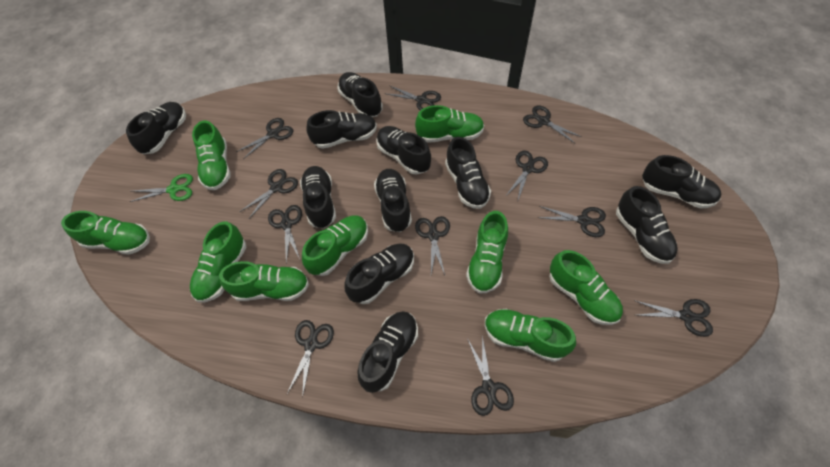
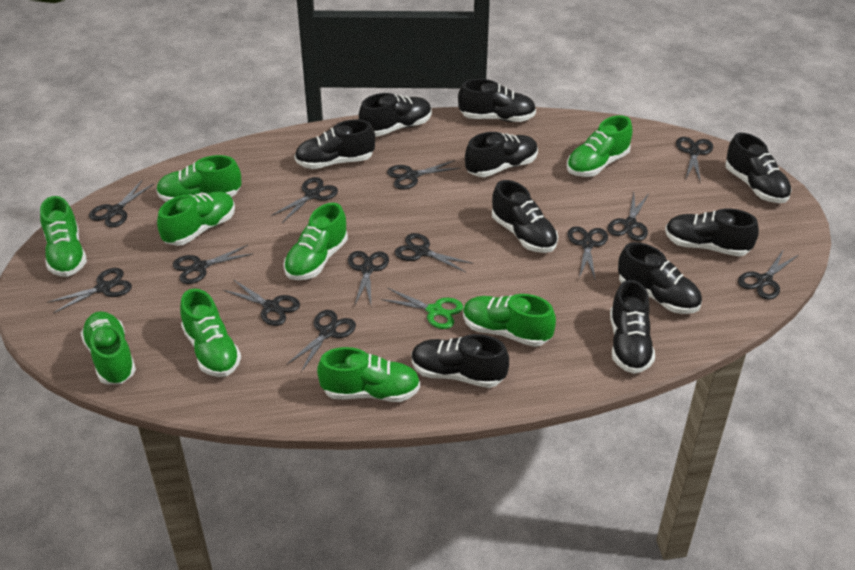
black scissors: 11 -> 13
black shoe: 11 -> 10

